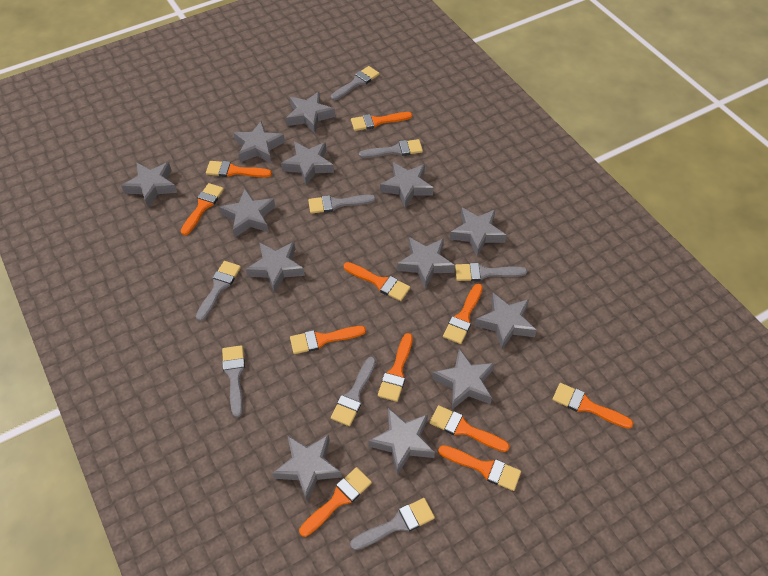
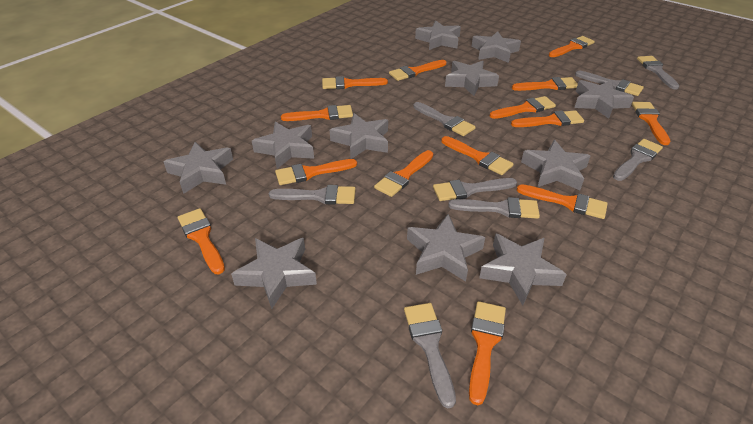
grey star: 13 -> 11
orange brush: 11 -> 14

